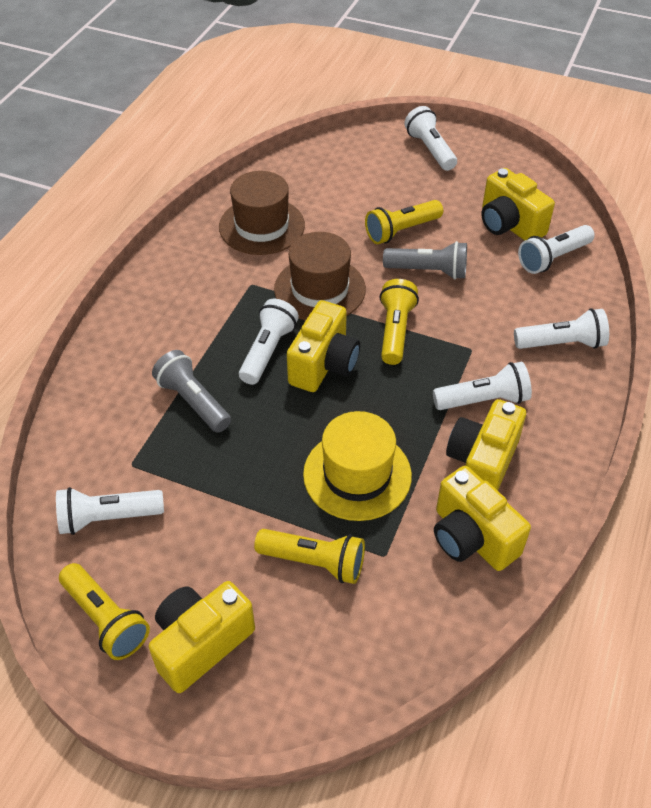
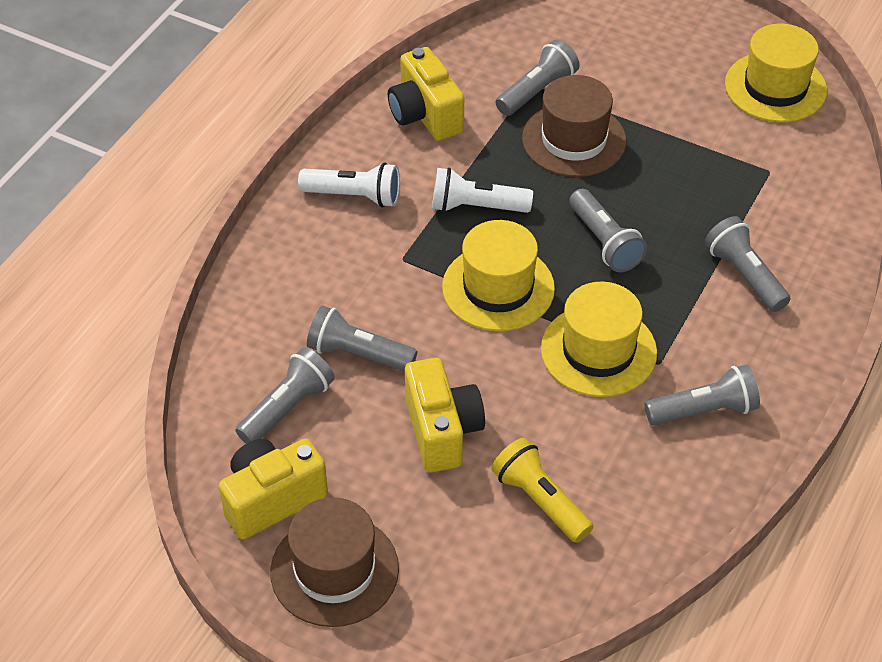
grey flashlight: 2 -> 6
white flashlight: 6 -> 2
yellow camera: 5 -> 3
yellow flashlight: 4 -> 1
yellow hat: 1 -> 3

